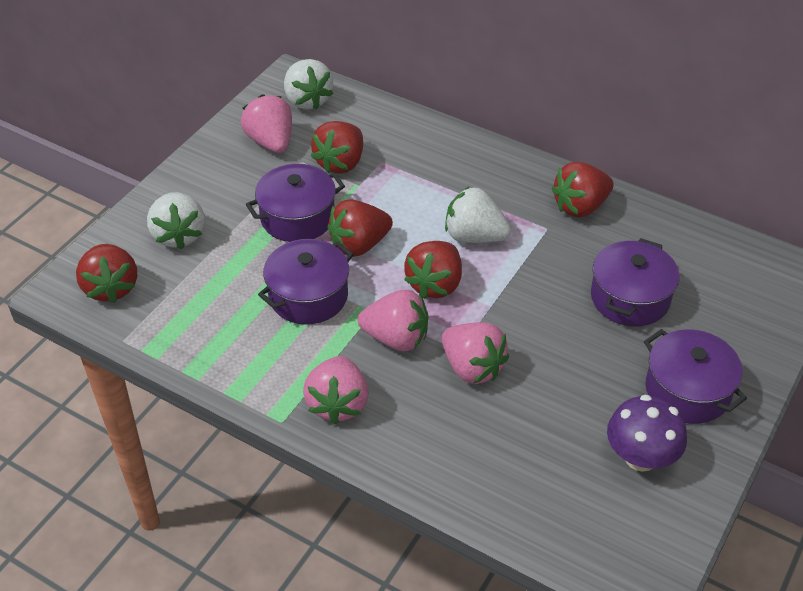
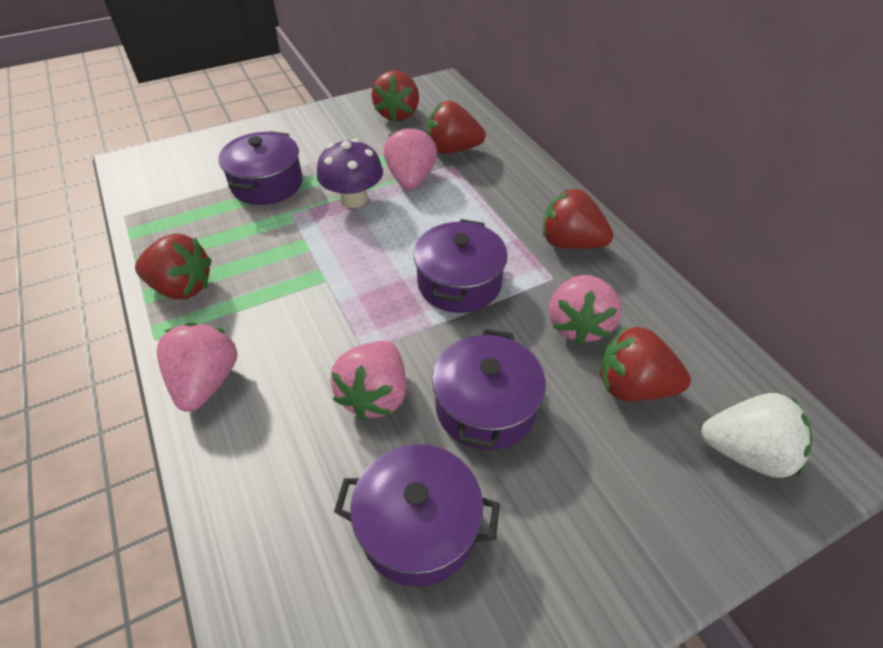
white strawberry: 3 -> 1

